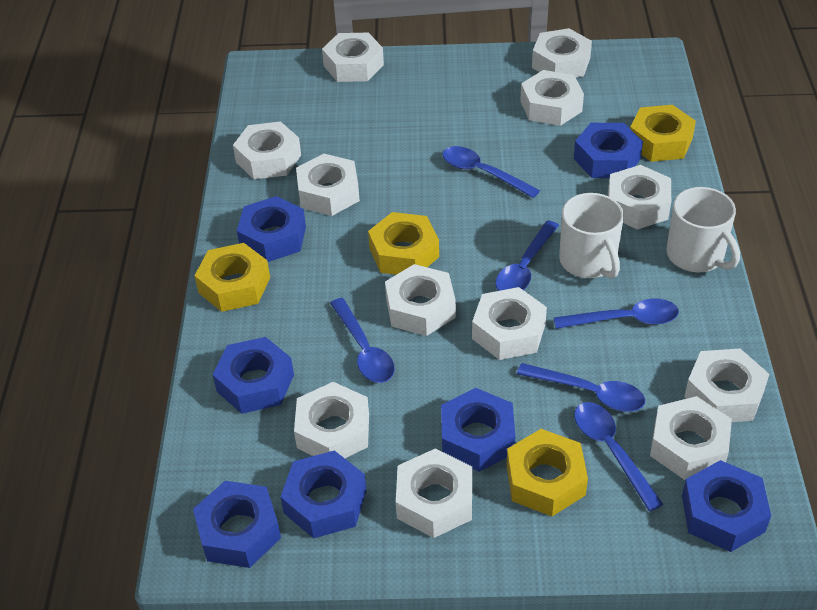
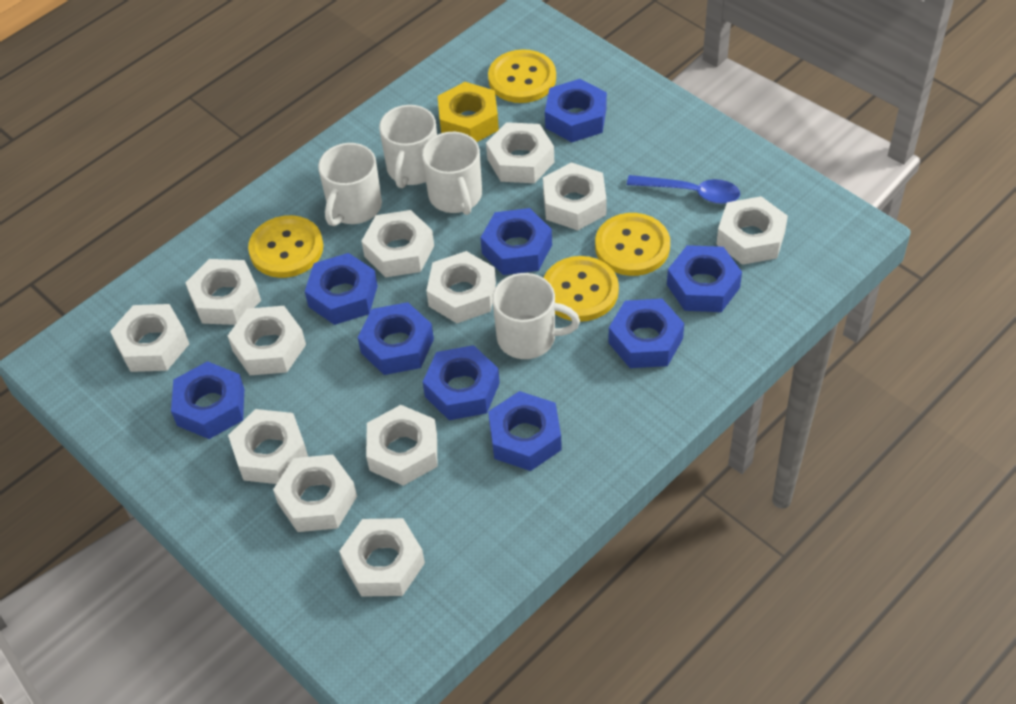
blue nut: 7 -> 9
blue spoon: 6 -> 1
white mug: 2 -> 4
yellow button: 0 -> 4
yellow nut: 4 -> 1

